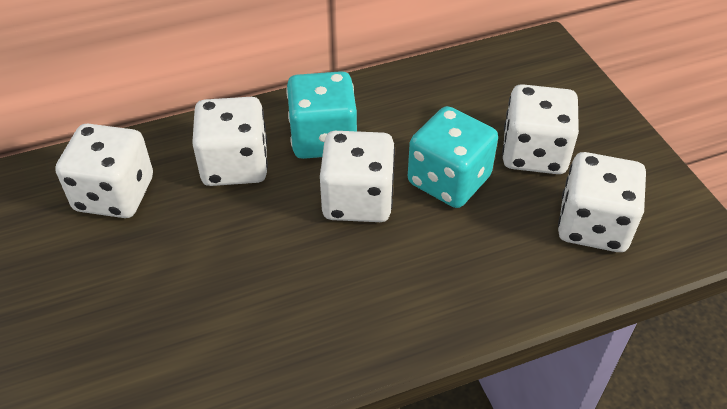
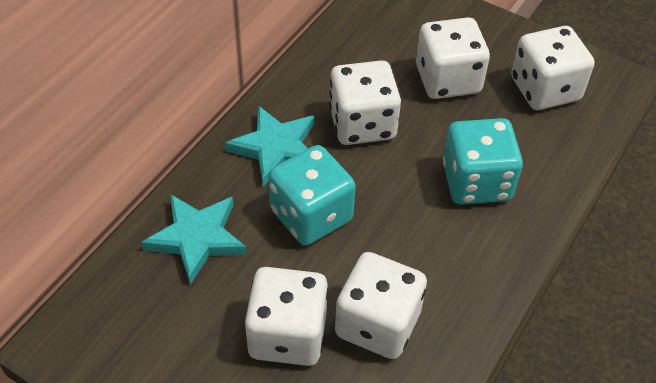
turquoise star: 0 -> 2

